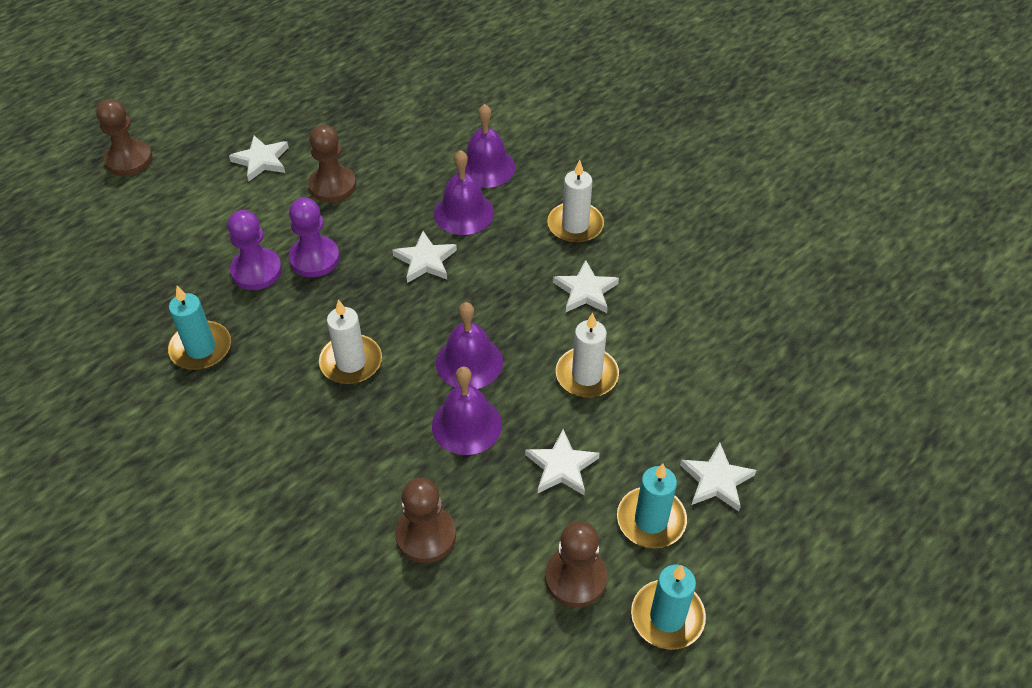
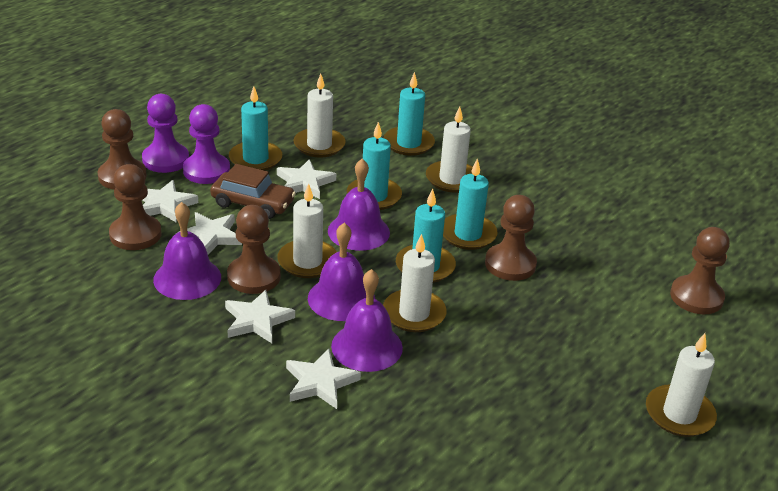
brown car: 0 -> 1
brown pawn: 4 -> 5
turquoise candle: 3 -> 5
white candle: 3 -> 5

